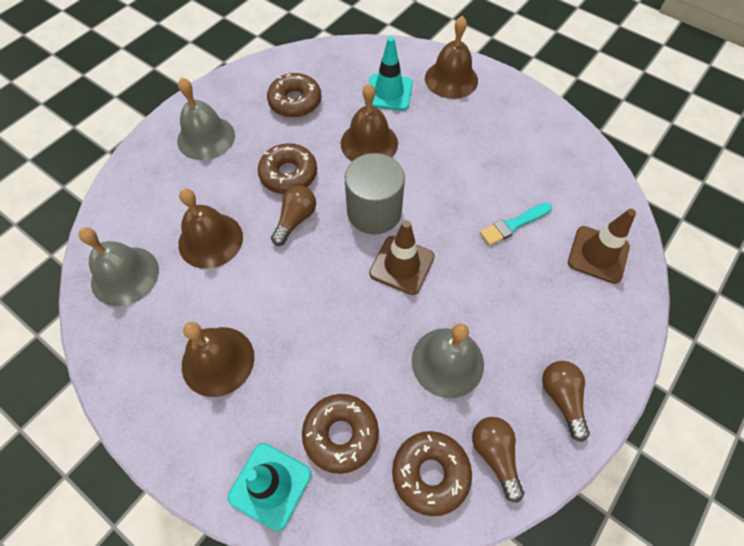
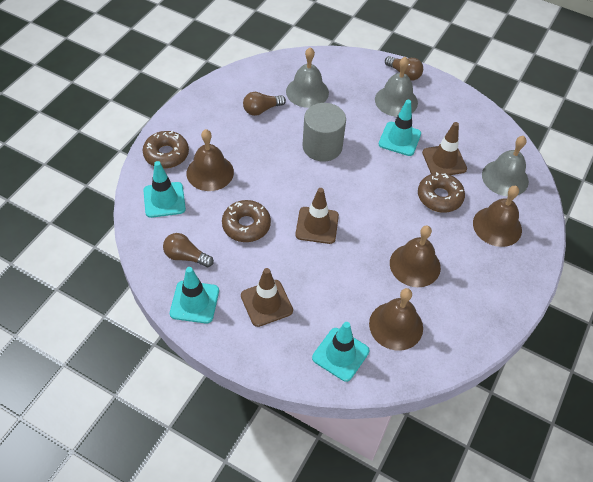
brown donut: 4 -> 3
brown traffic cone: 2 -> 3
turquoise brush: 1 -> 0
turquoise traffic cone: 2 -> 4

